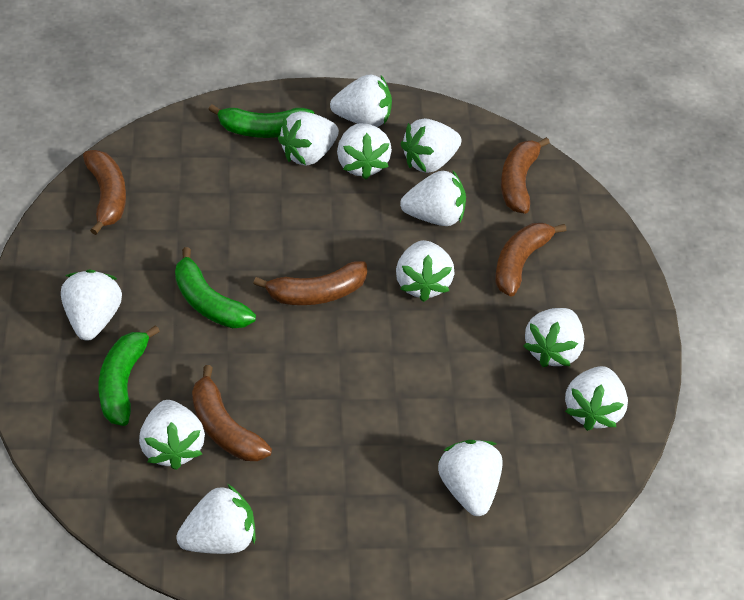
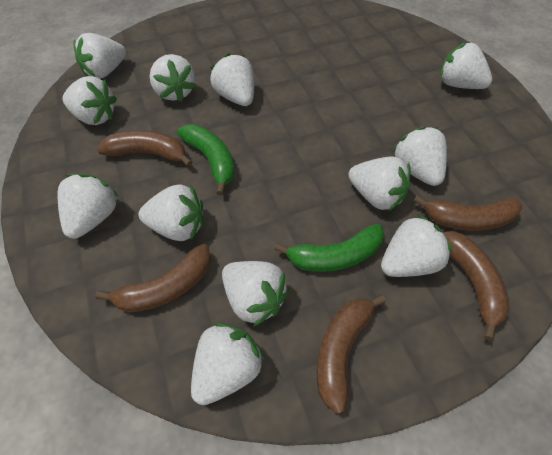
green banana: 3 -> 2

